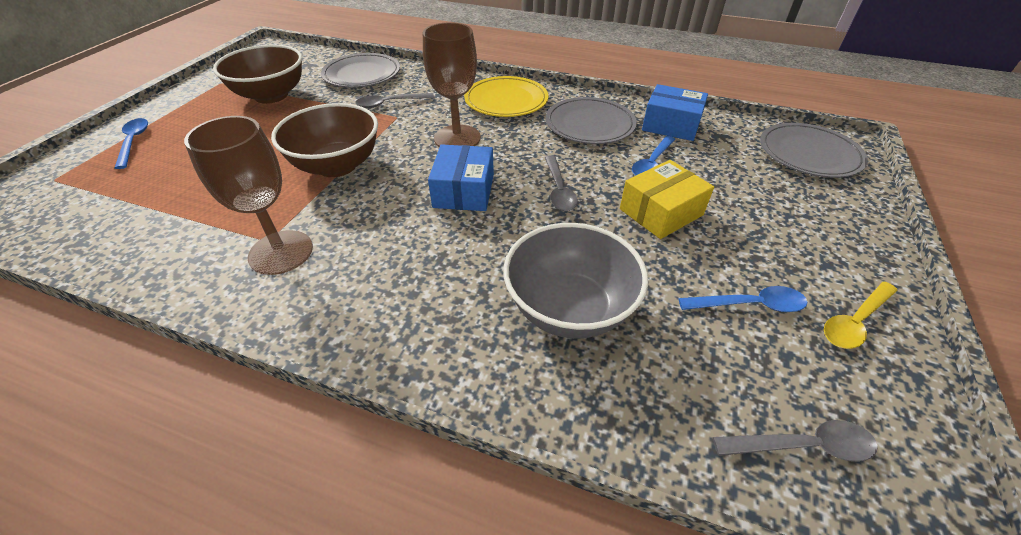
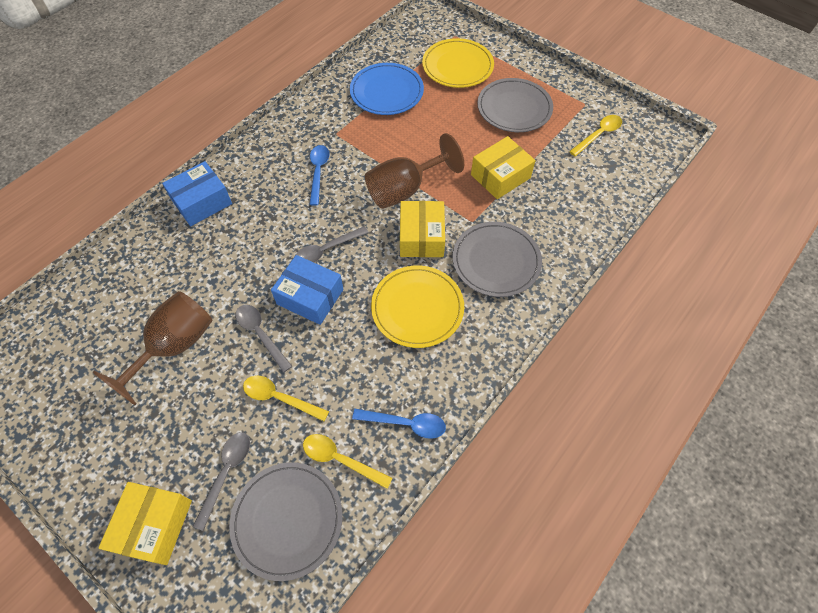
blue plate: 0 -> 1
blue spoon: 3 -> 2
brown bowl: 2 -> 0
grey bowl: 1 -> 0
yellow box: 1 -> 3
yellow plate: 1 -> 2
yellow spoon: 1 -> 3

